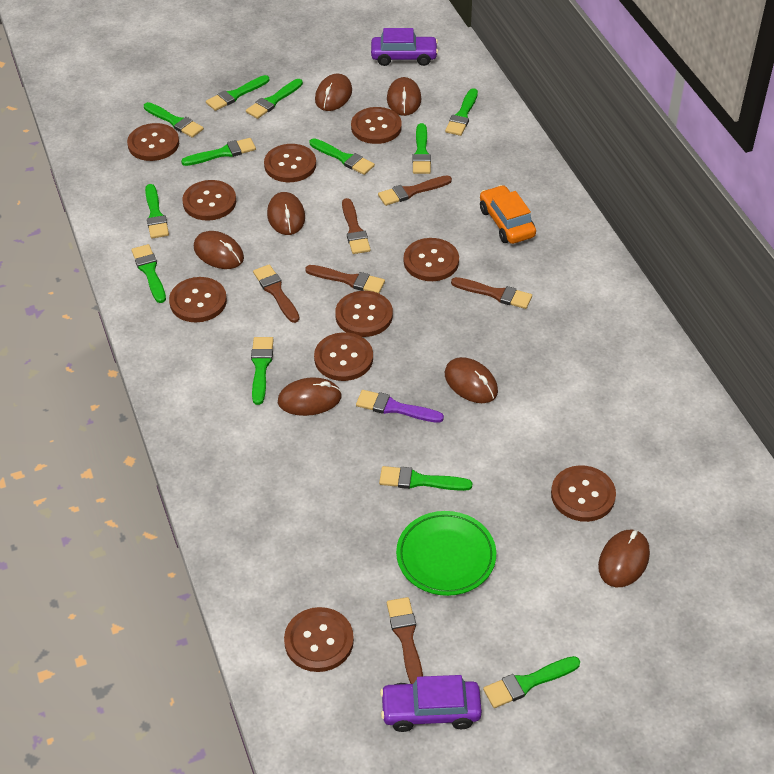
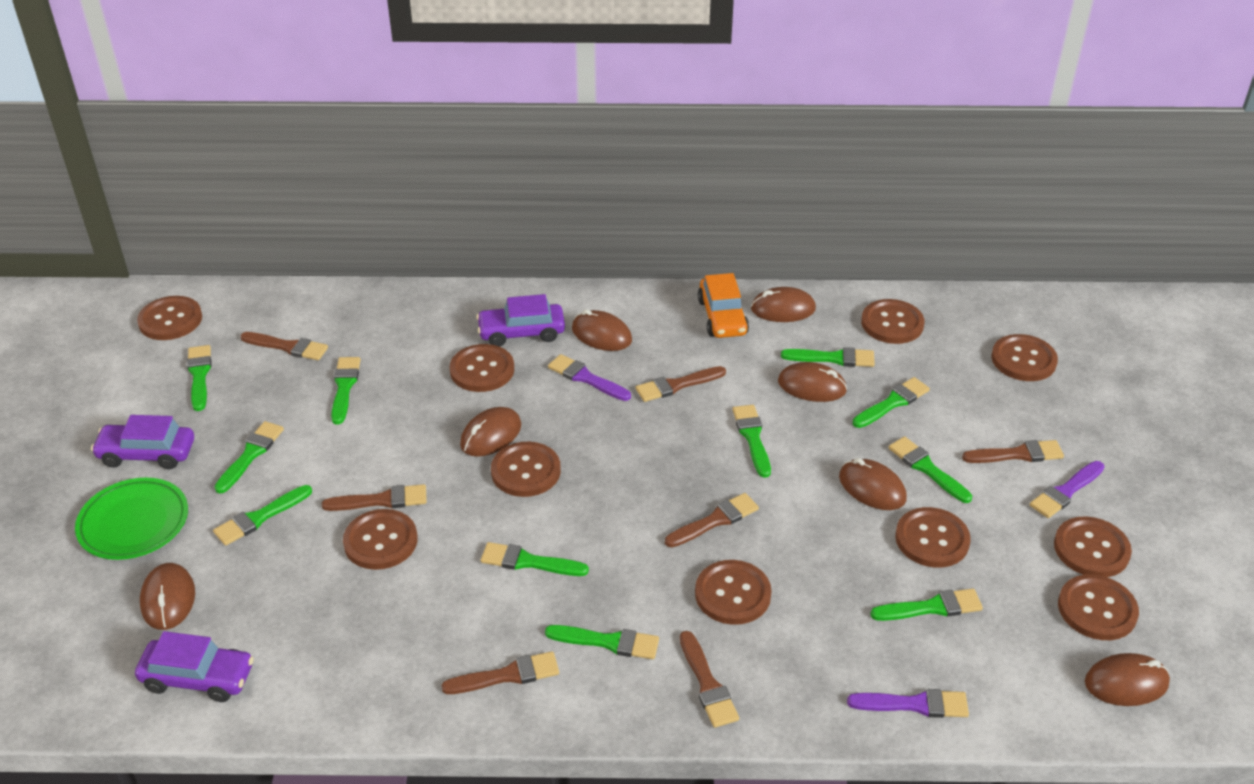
brown brush: 6 -> 7
green brush: 12 -> 11
purple brush: 1 -> 3
purple car: 2 -> 3

